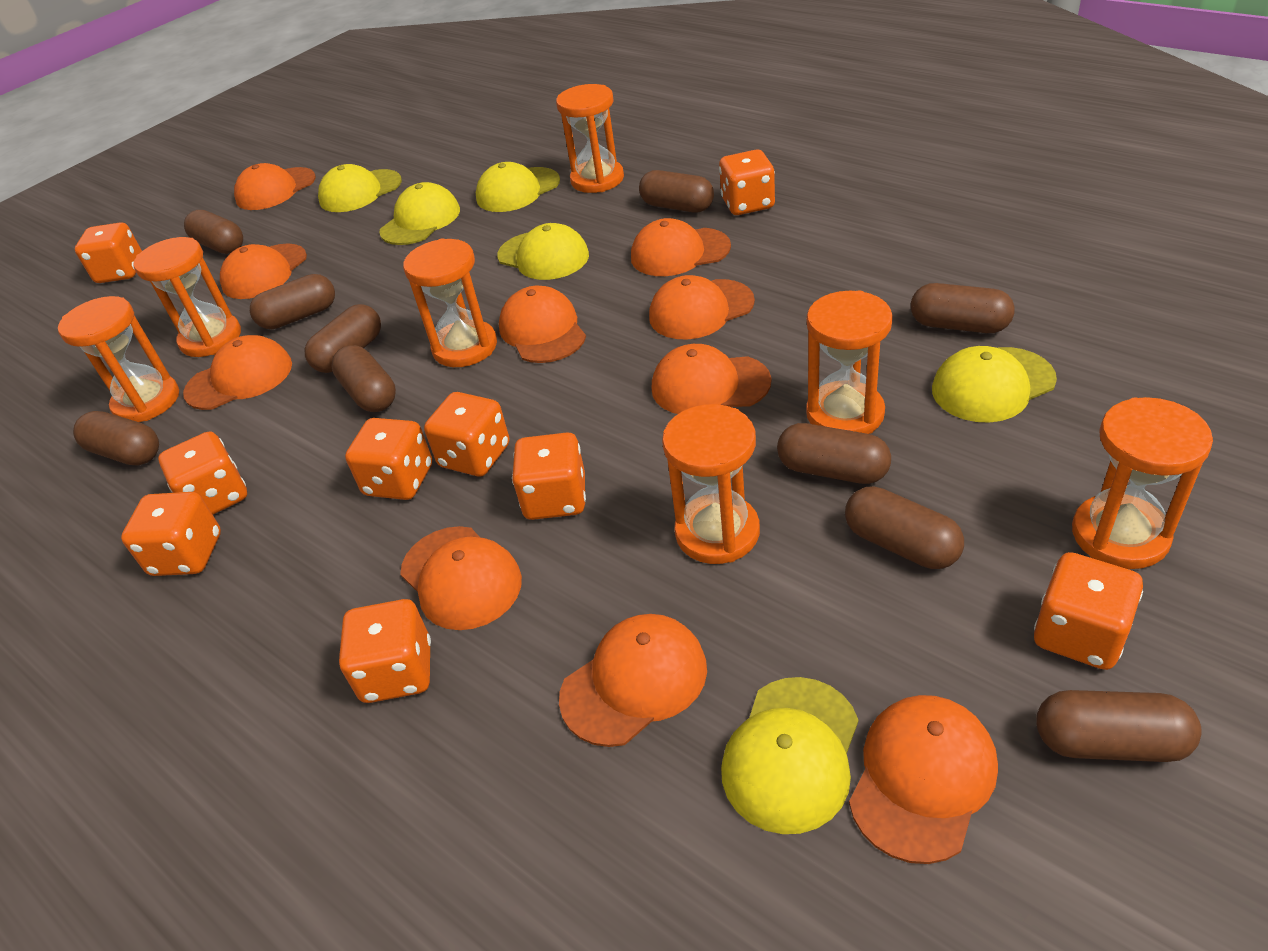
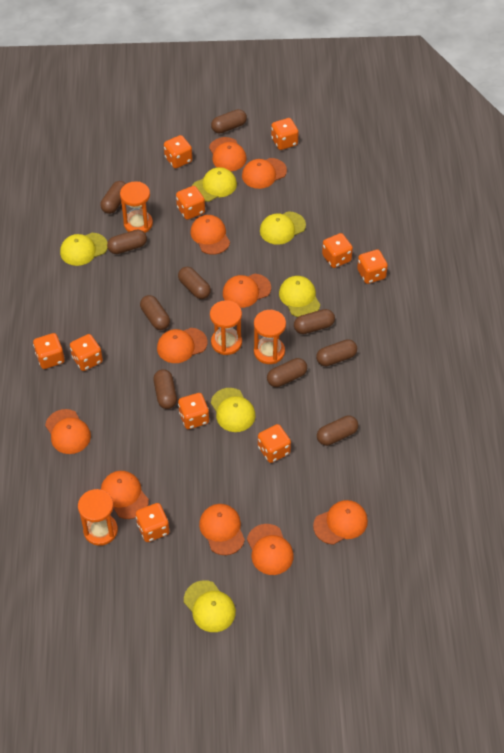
orange dice: 9 -> 10
orange hourglass: 7 -> 4

